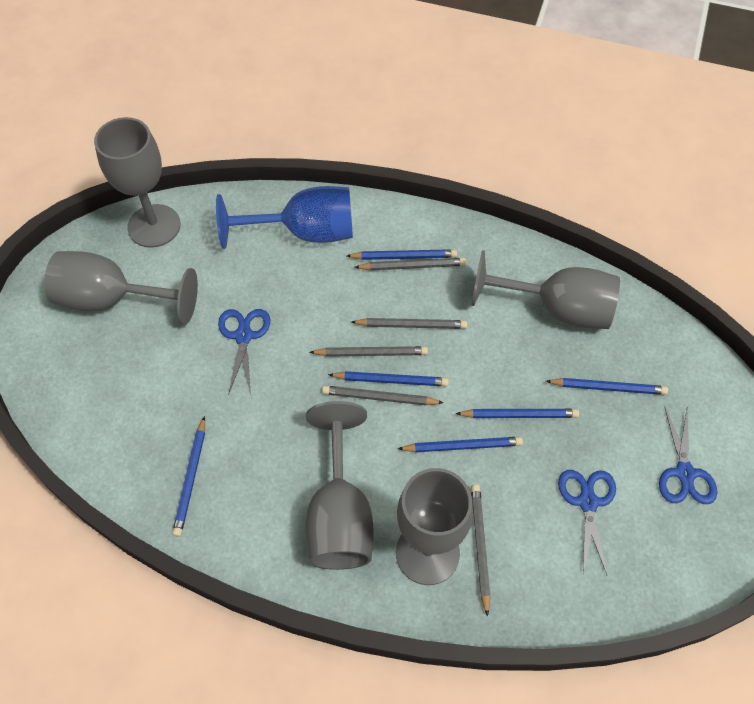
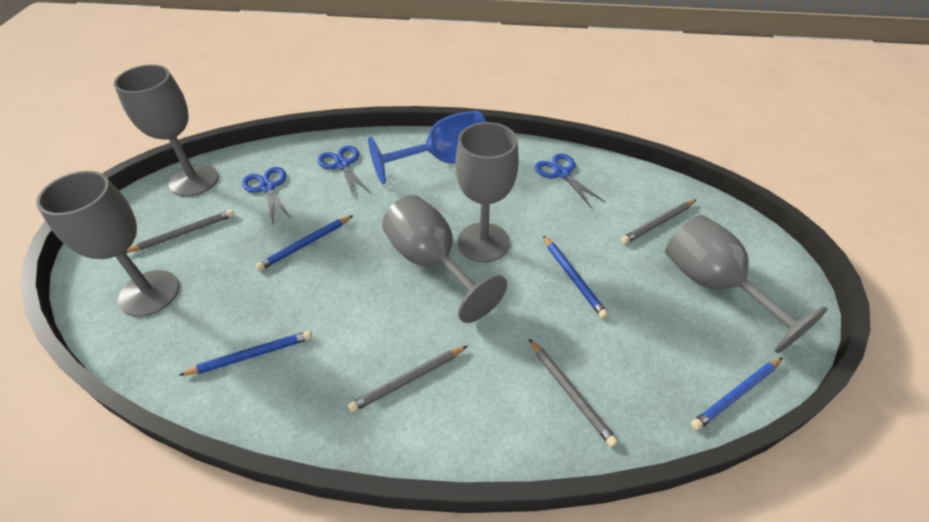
blue pencil: 6 -> 4
grey pencil: 5 -> 4

